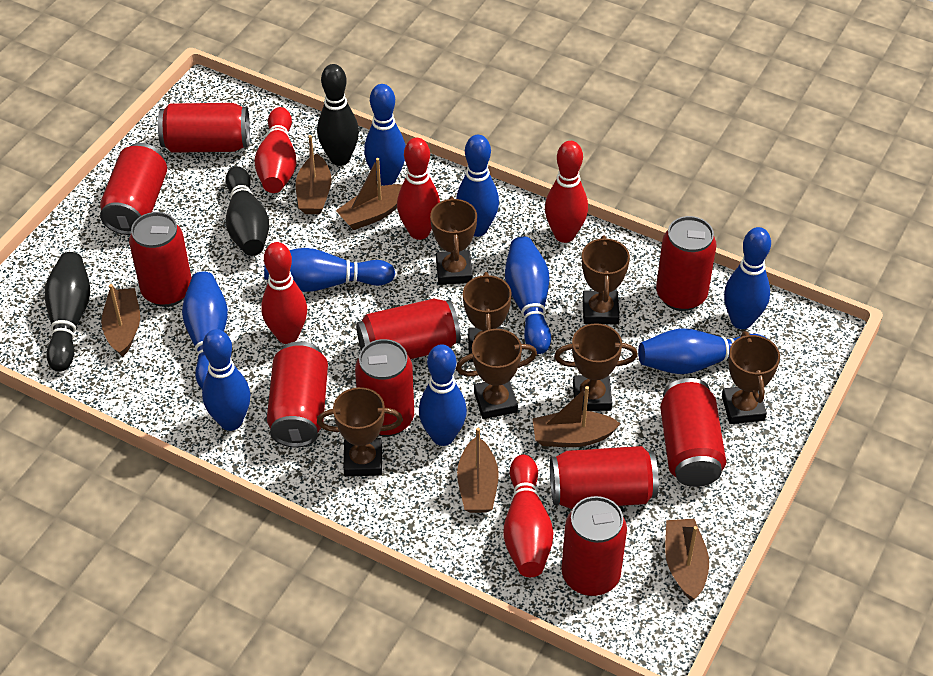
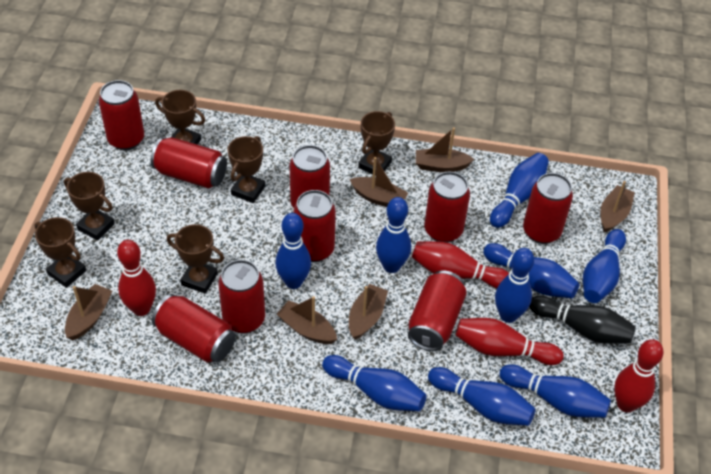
black bowling pin: 3 -> 1
brown trophy: 7 -> 6
red bowling pin: 5 -> 4
red can: 10 -> 9

